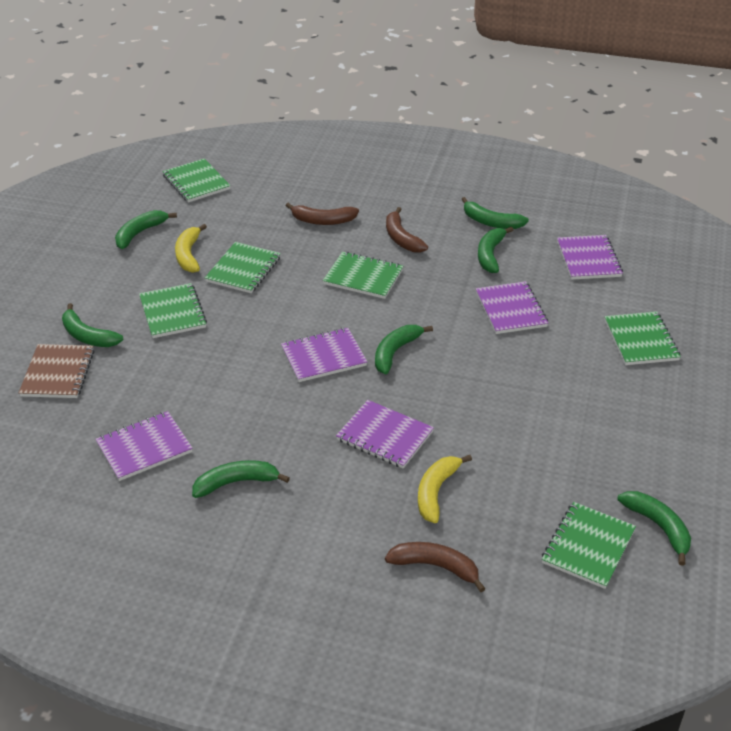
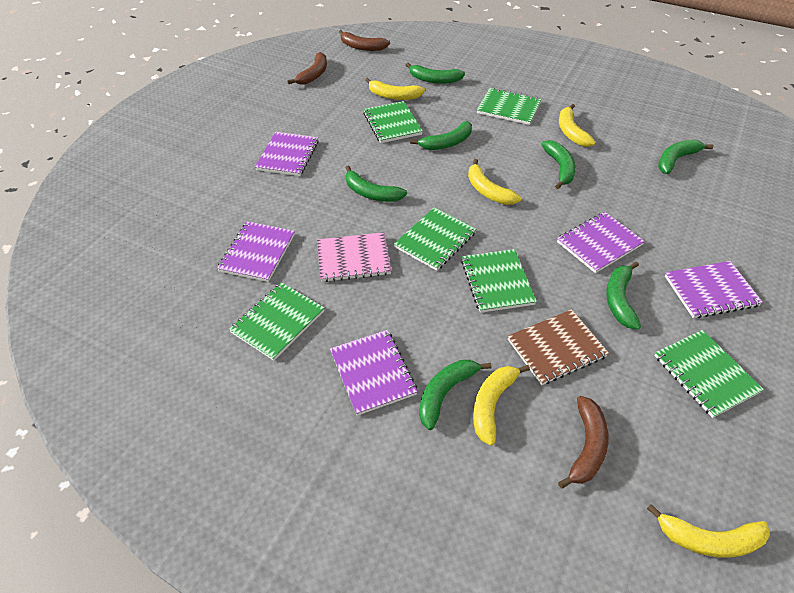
pink notebook: 0 -> 1
yellow banana: 2 -> 5

